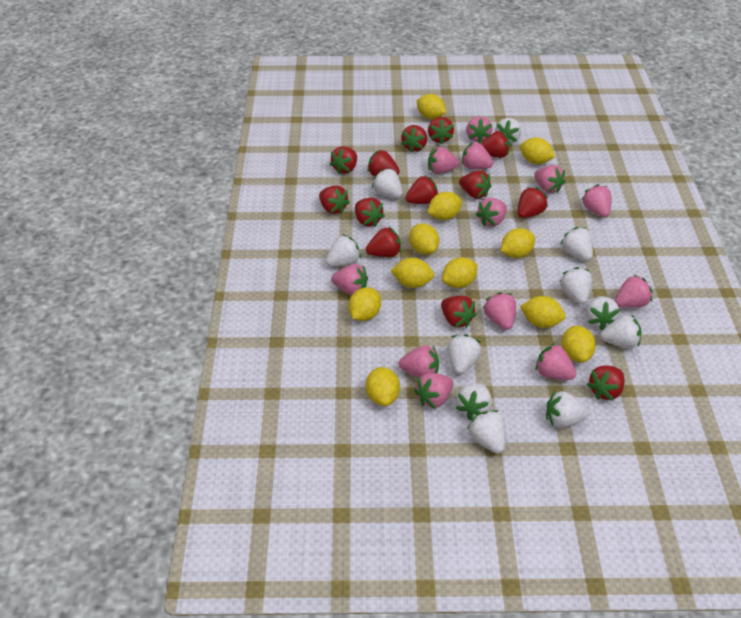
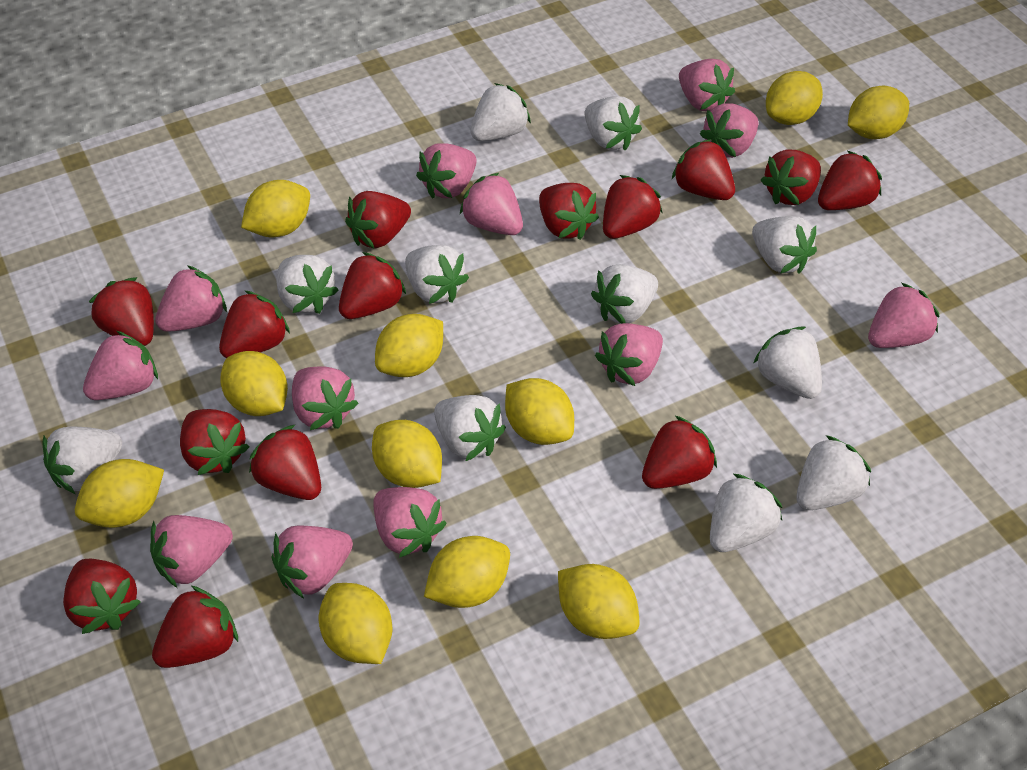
red strawberry: 13 -> 14

